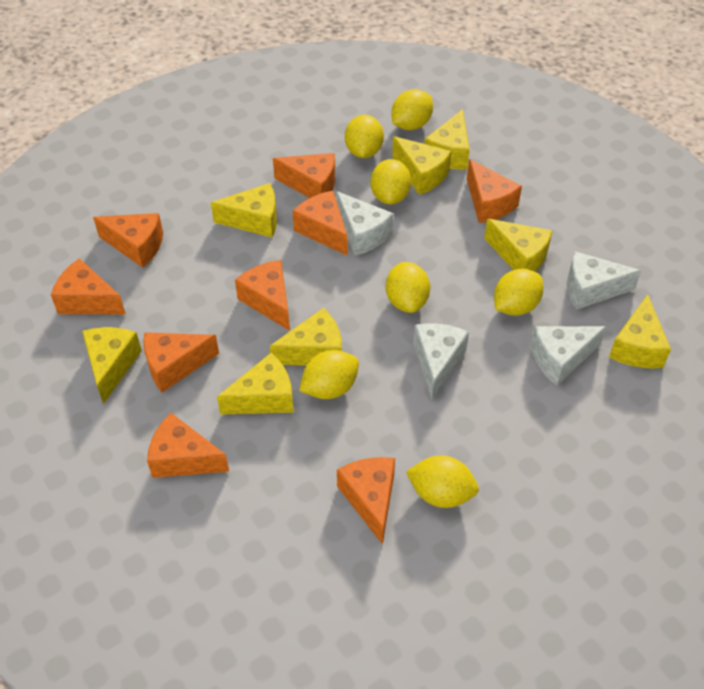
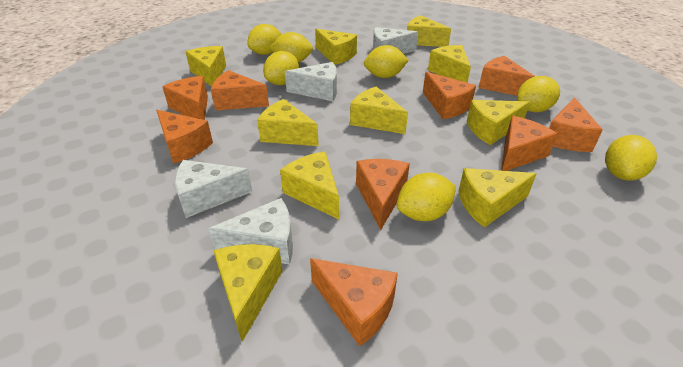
yellow cheese: 8 -> 10

